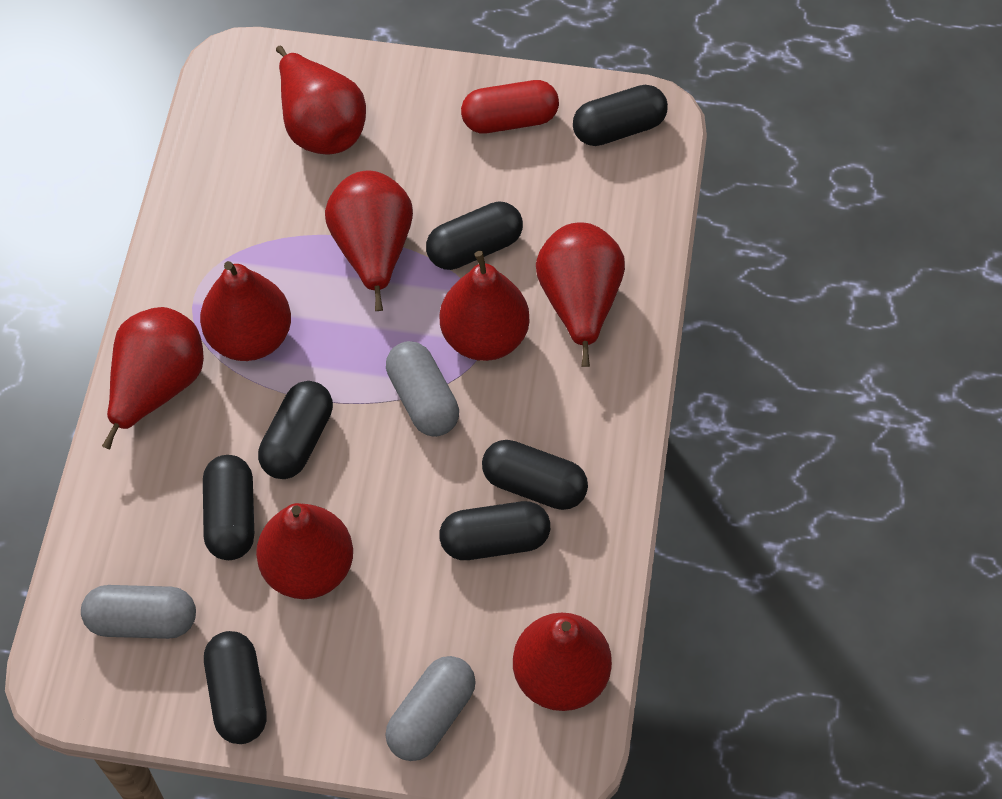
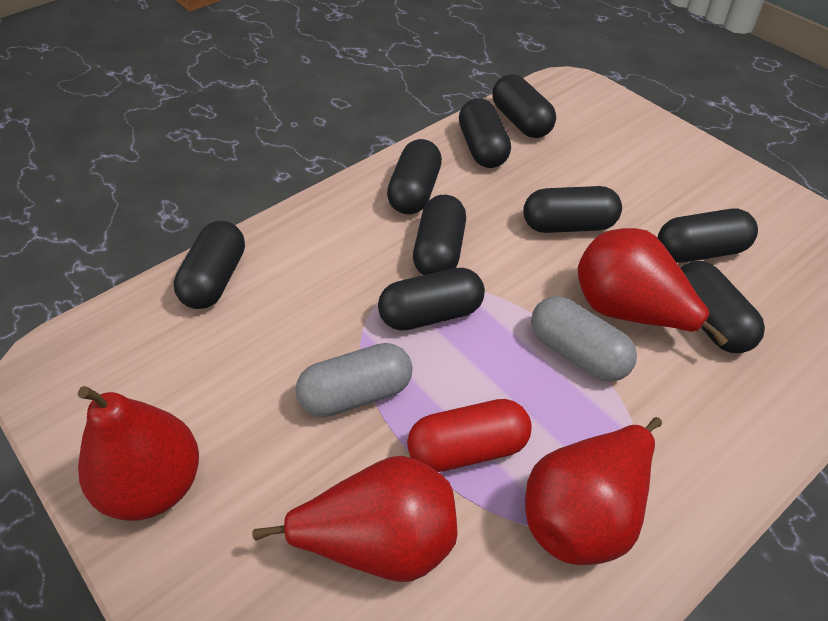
black capsule: 7 -> 9
grey capsule: 3 -> 2
red pear: 8 -> 4

